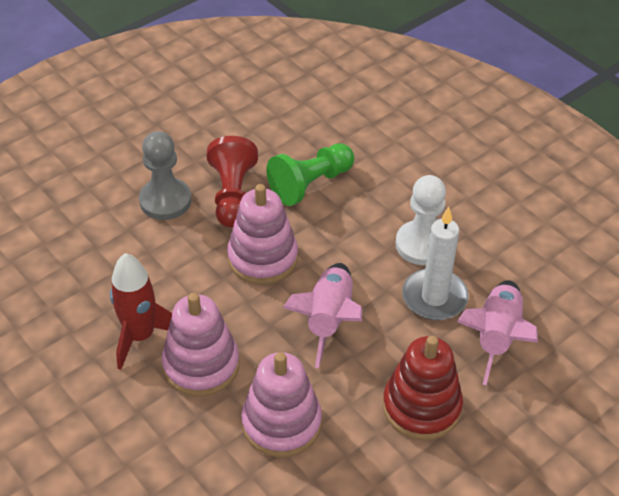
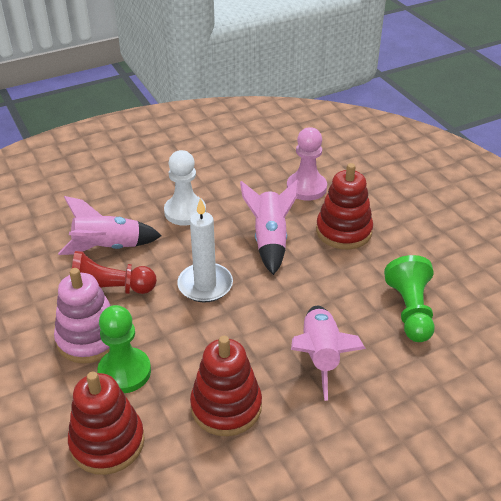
green pawn: 1 -> 2
grey pawn: 1 -> 0
pink pawn: 0 -> 1
pink rocket: 2 -> 3
pink stacking toy: 3 -> 1
red rocket: 1 -> 0
red stacking toy: 1 -> 3

